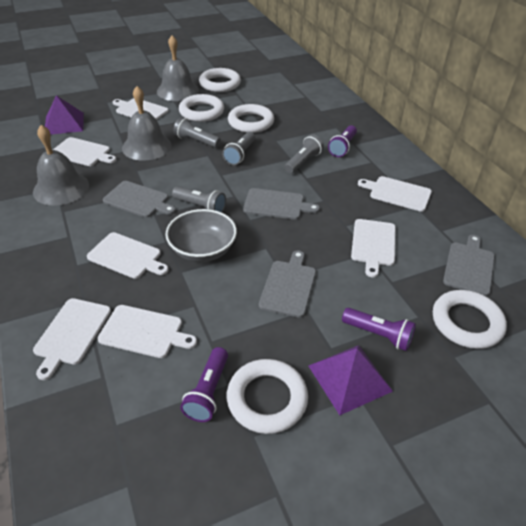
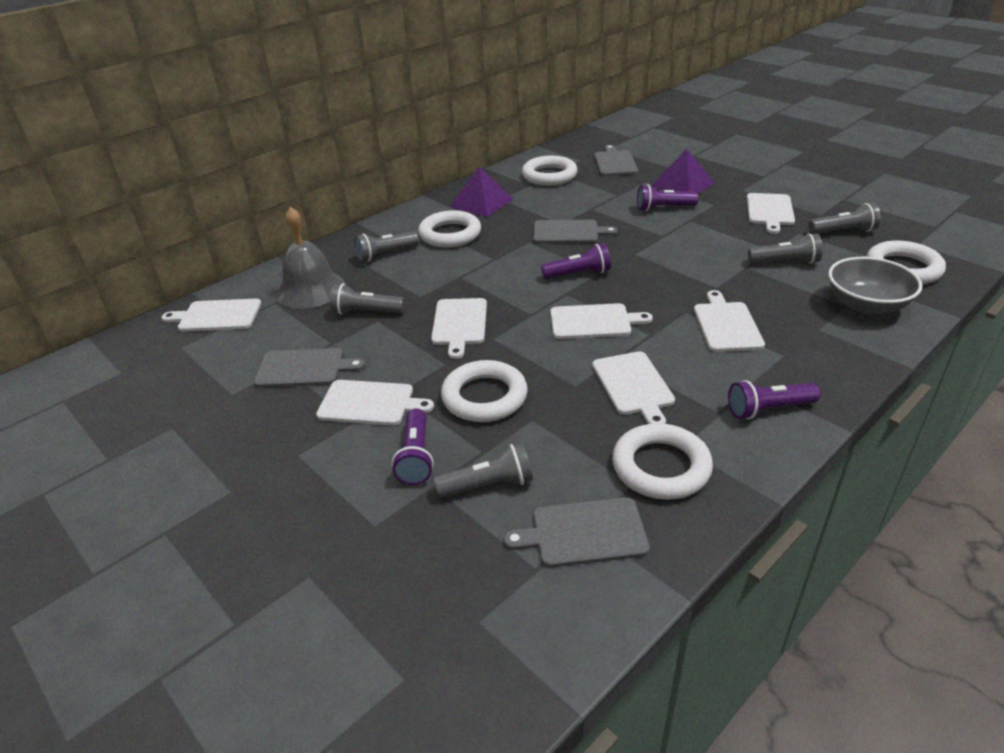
grey bell: 3 -> 1
grey flashlight: 4 -> 5
purple flashlight: 3 -> 4

